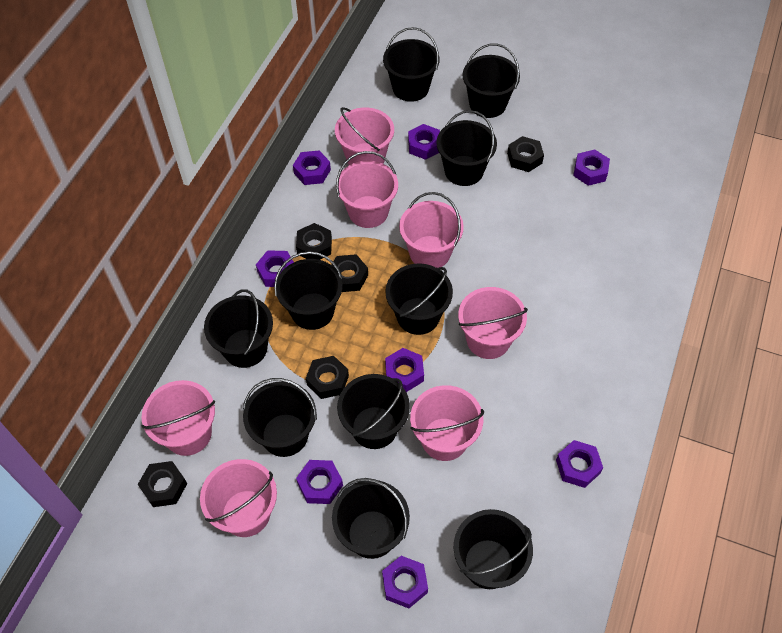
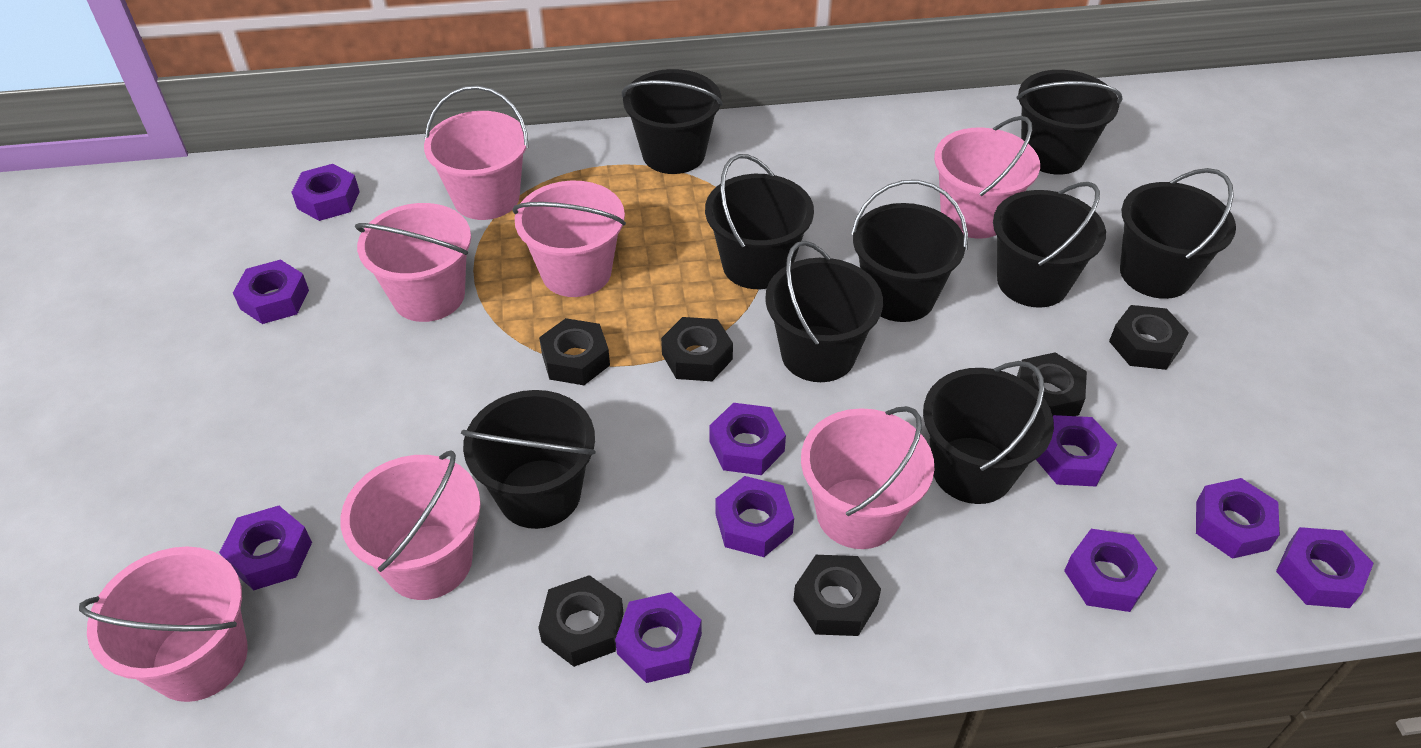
black bucket: 10 -> 9
black nut: 5 -> 6
purple nut: 8 -> 10

